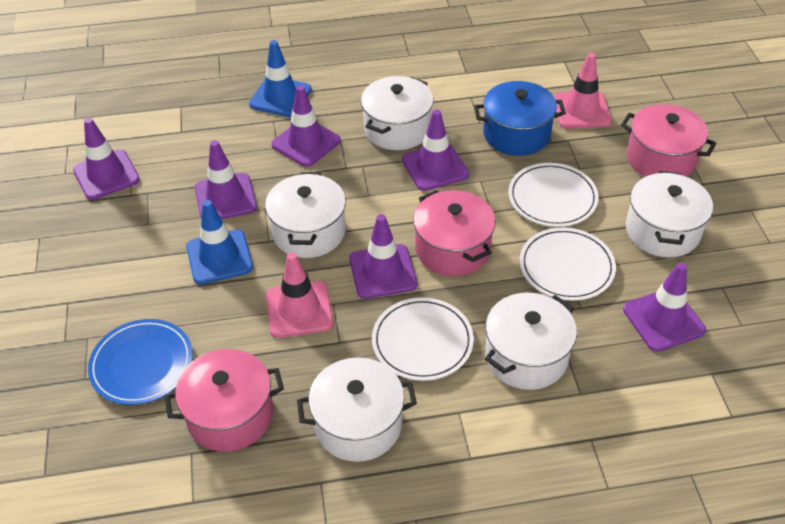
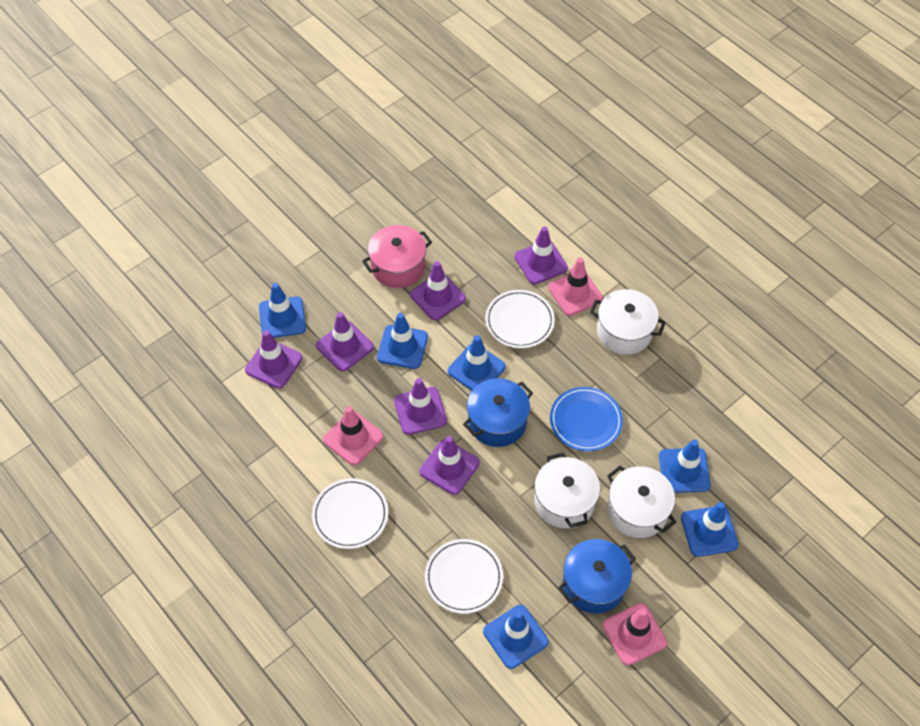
blue pot: 1 -> 2
blue traffic cone: 2 -> 6
pink pot: 3 -> 1
pink traffic cone: 2 -> 3
white pot: 5 -> 3

